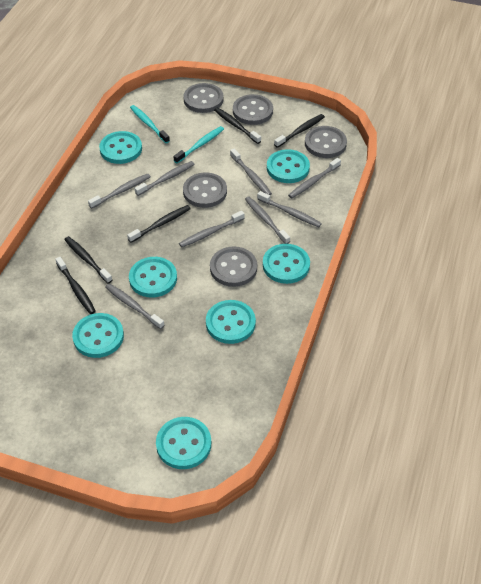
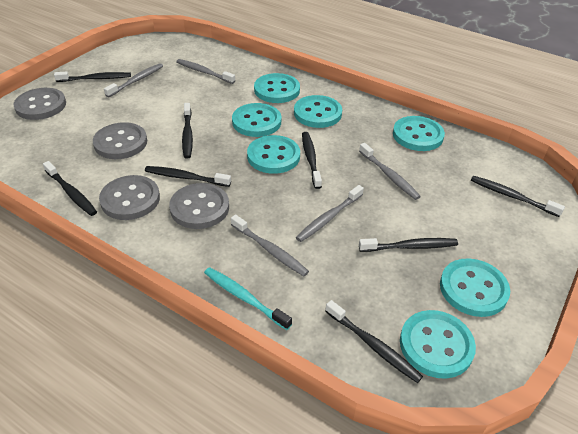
black toothbrush: 5 -> 8
grey button: 5 -> 4
grey toothbrush: 8 -> 5
turquoise toothbrush: 2 -> 1

